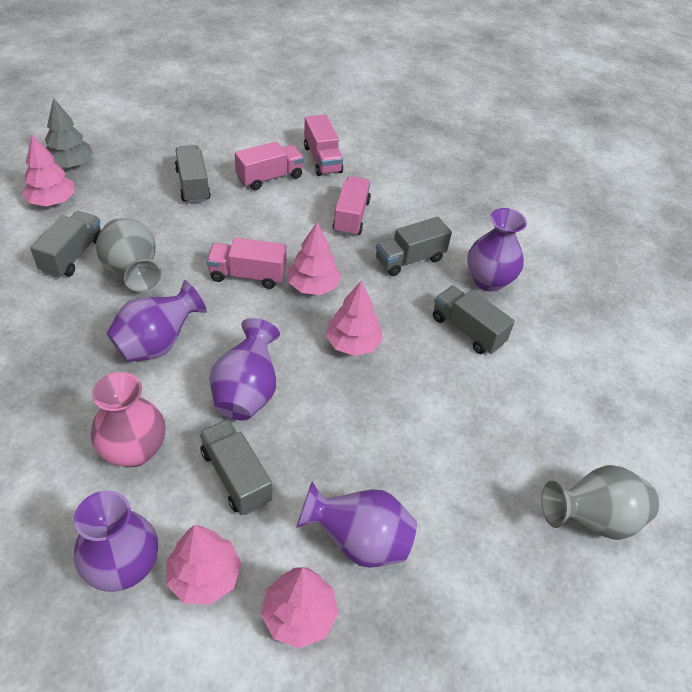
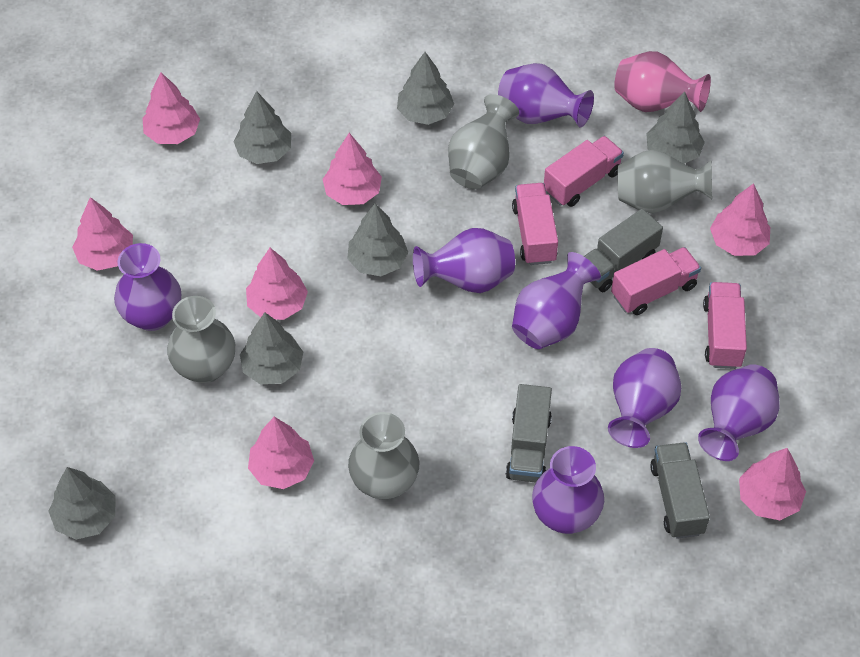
grey tree: 1 -> 6
grey truck: 5 -> 3
grey vase: 2 -> 4
pink tree: 5 -> 7
purple vase: 5 -> 7

